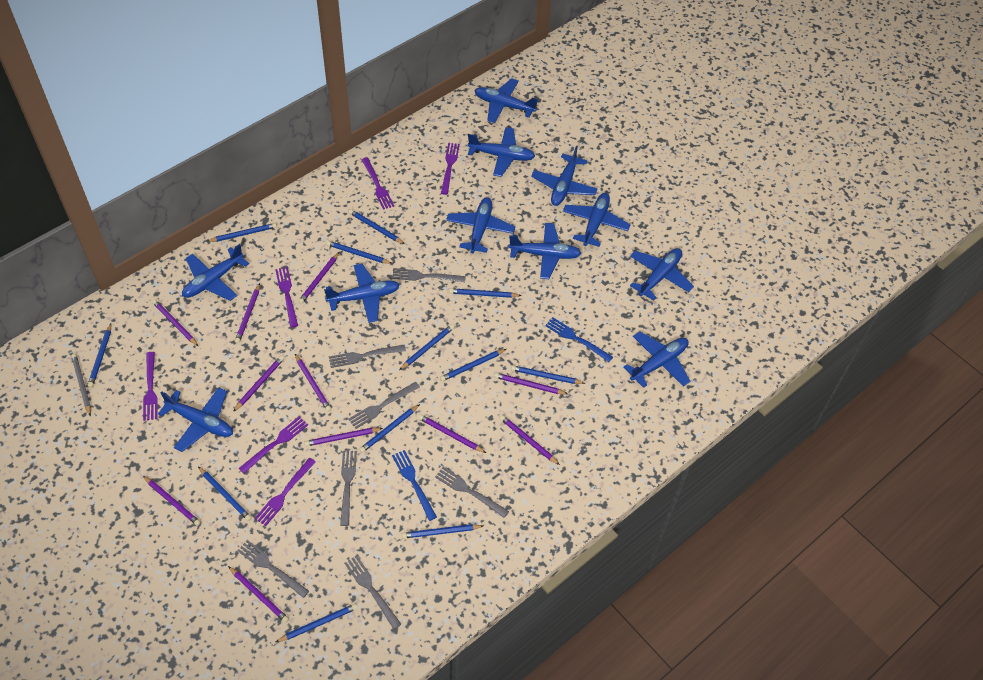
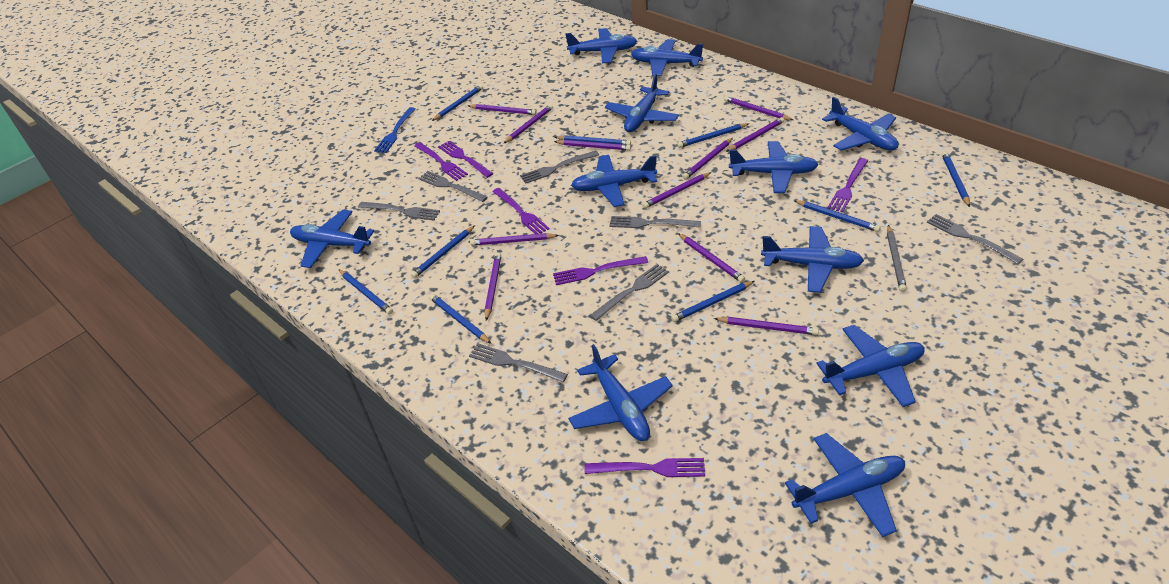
blue fork: 2 -> 1
blue pencil: 12 -> 9

